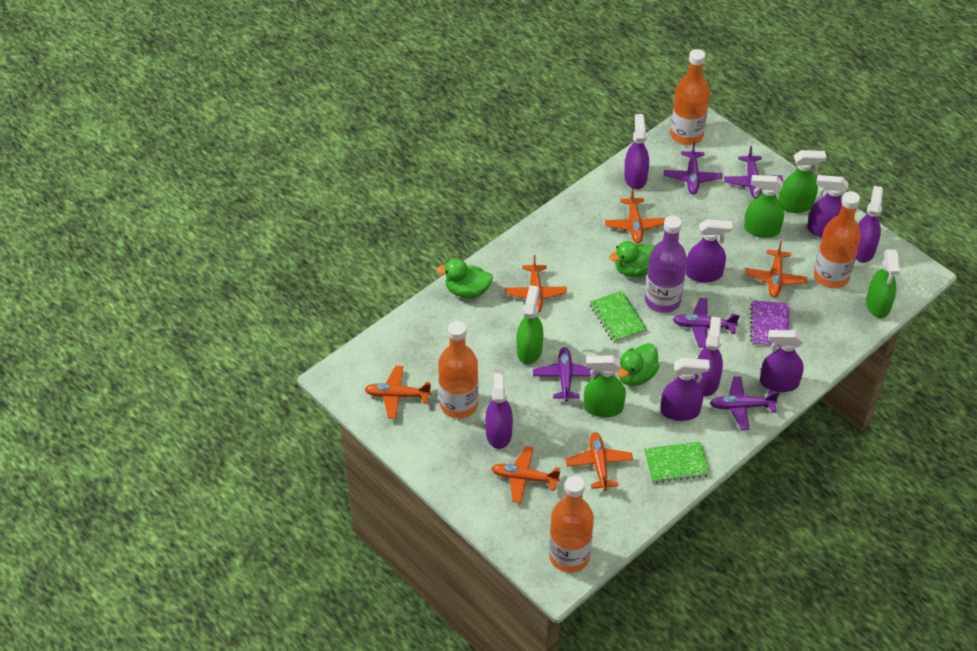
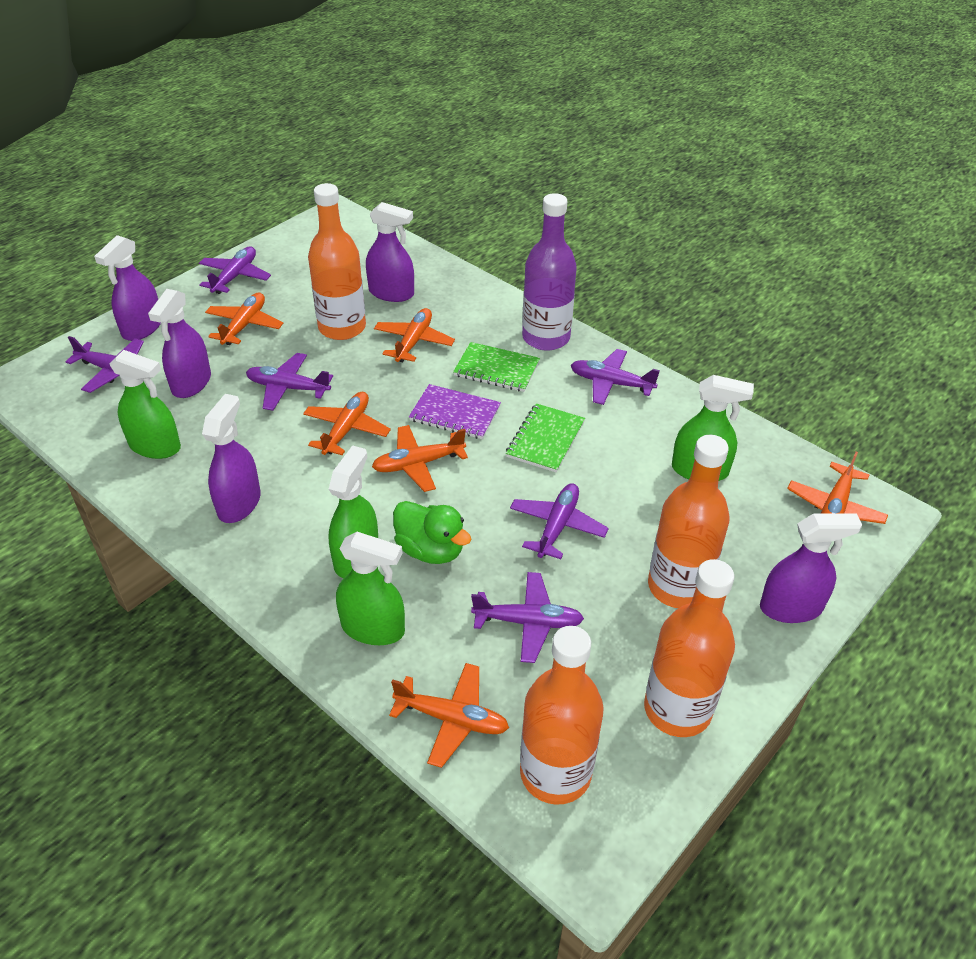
green duck: 3 -> 1
green spray bottle: 5 -> 4
purple plane: 5 -> 6
purple spray bottle: 8 -> 5

